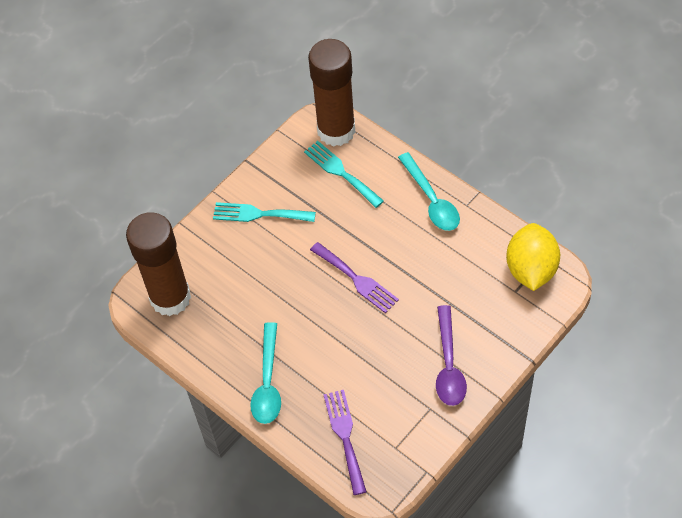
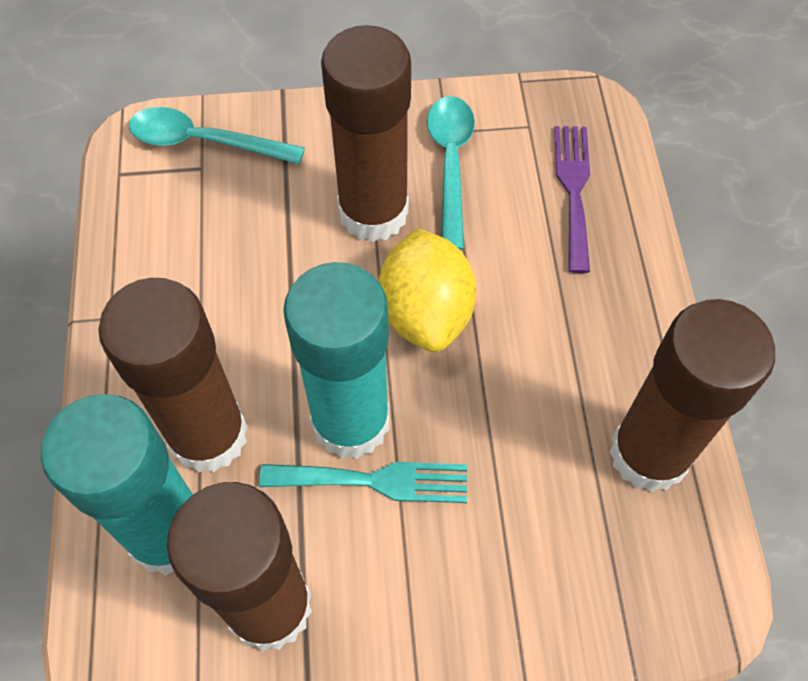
brown glue stick: 2 -> 4
purple fork: 2 -> 1
purple spoon: 1 -> 0
turquoise fork: 2 -> 1
turquoise glue stick: 0 -> 2

